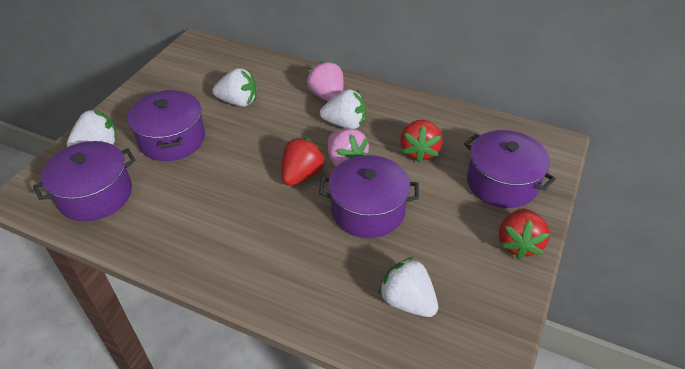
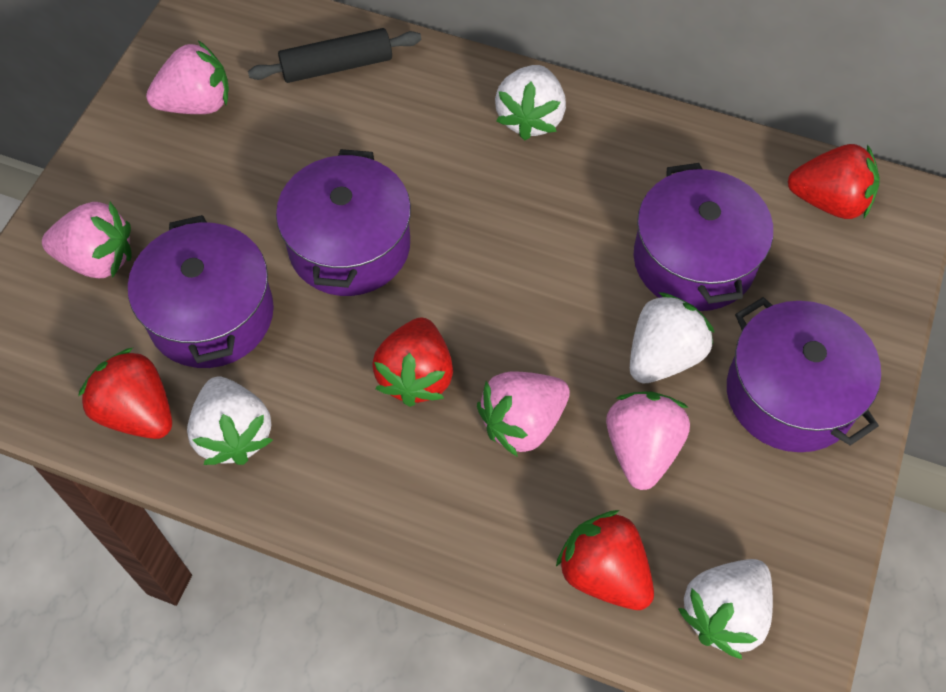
black rolling pin: 0 -> 1
pink strawberry: 2 -> 4
red strawberry: 3 -> 4

